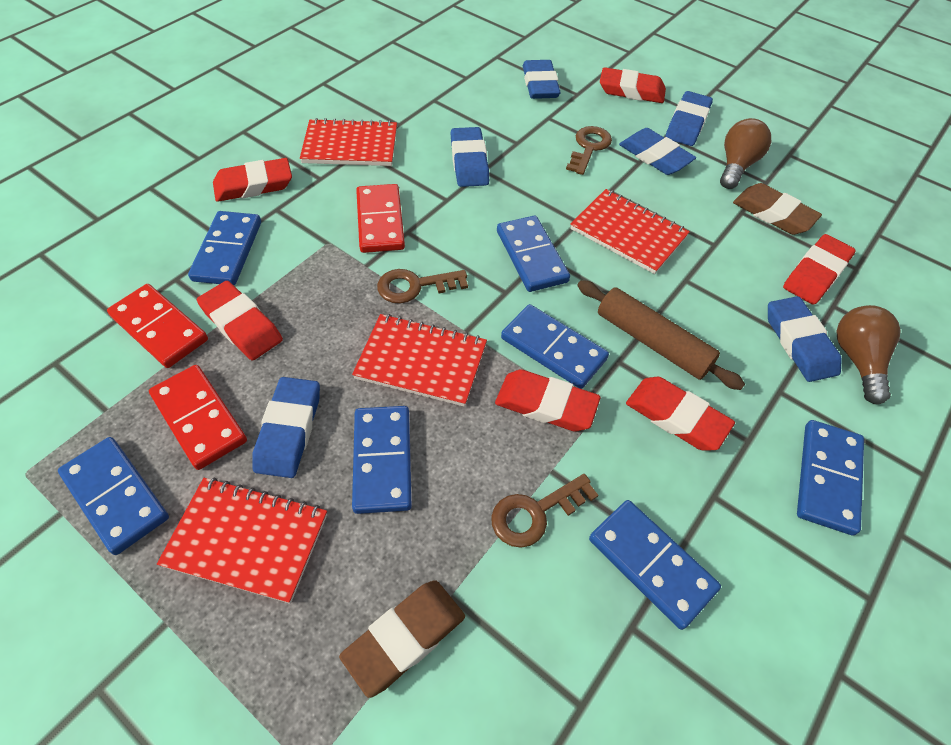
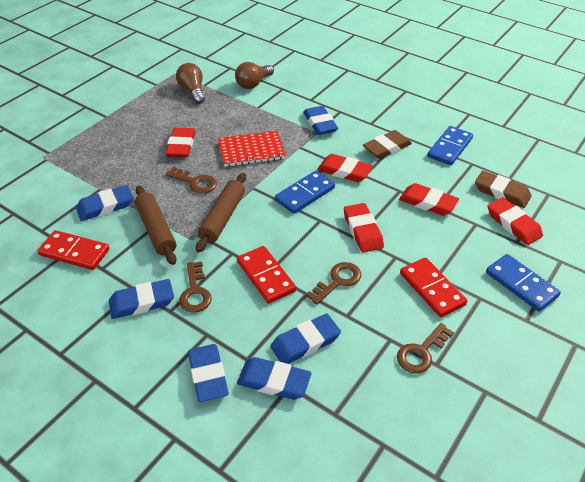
blue domino: 7 -> 3
brown key: 3 -> 4
brown rolling pin: 1 -> 2
red eraser: 6 -> 5
red notebook: 4 -> 1

